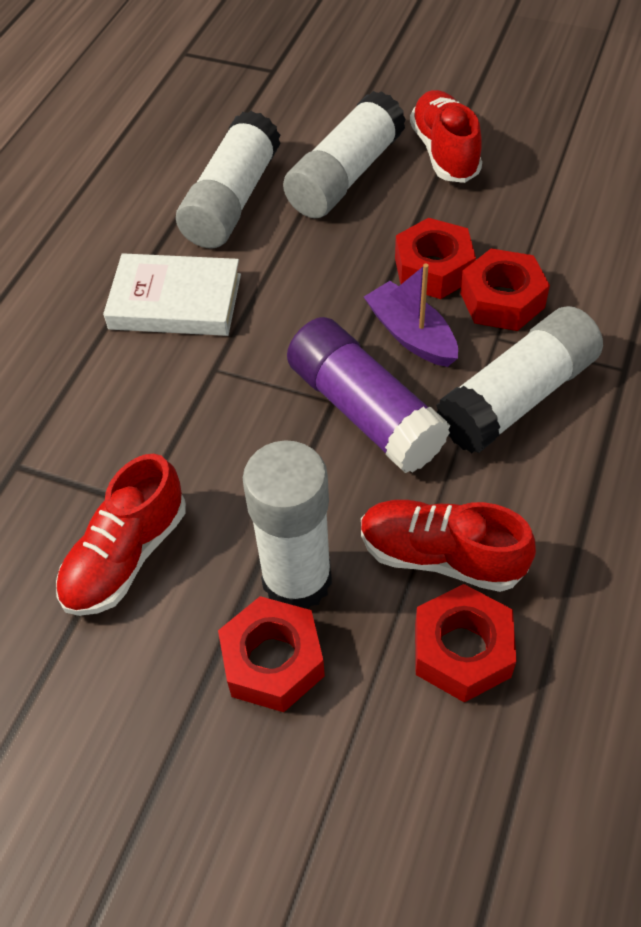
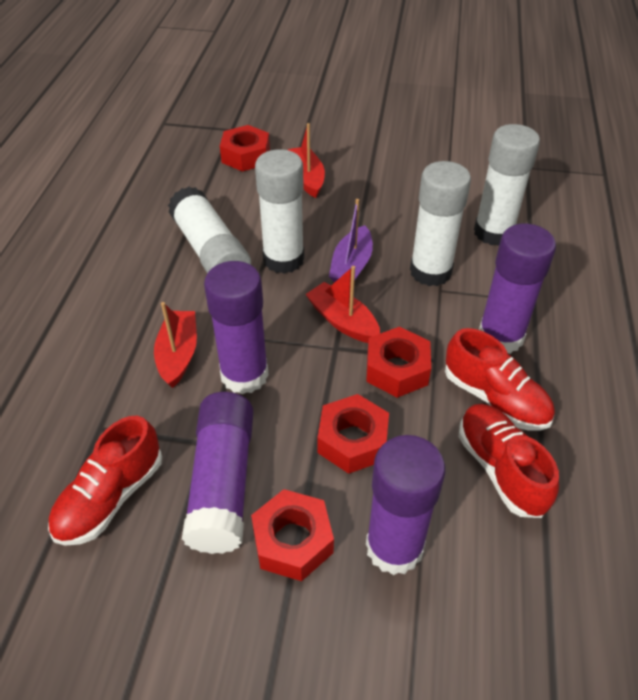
purple glue stick: 1 -> 4
red boat: 0 -> 3
white book: 1 -> 0

